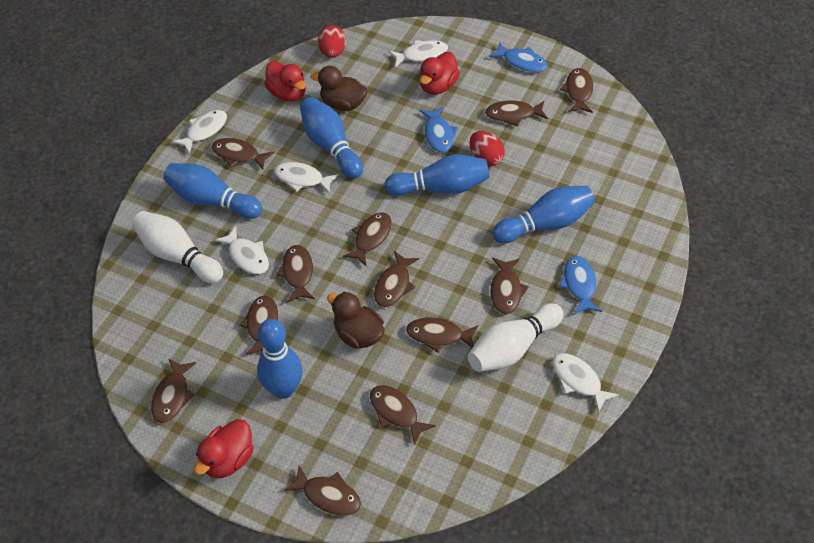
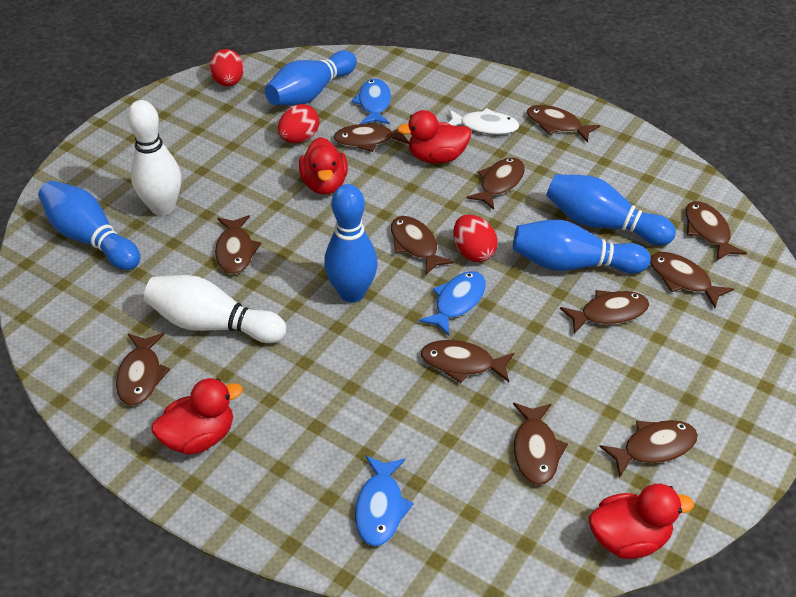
brown duck: 2 -> 0
red duck: 3 -> 4
red egg: 2 -> 3
white fish: 5 -> 1

